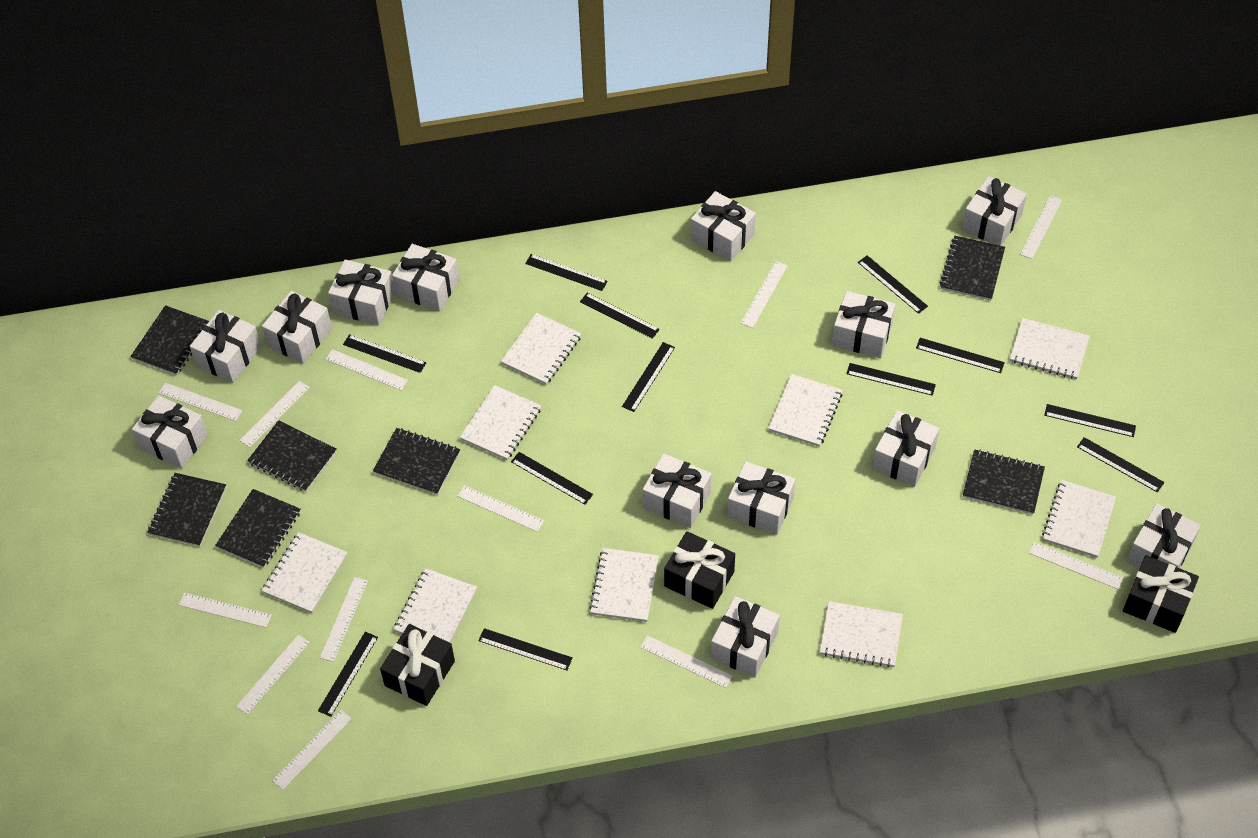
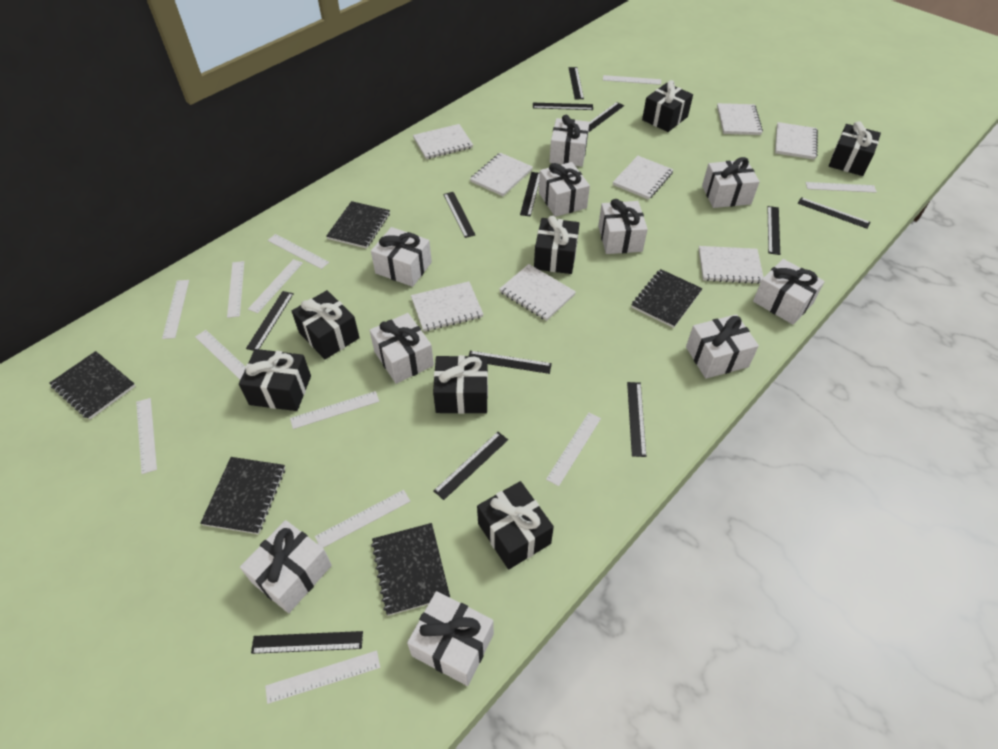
black gift: 3 -> 7
black notebook: 7 -> 5
white gift: 13 -> 10
white notebook: 9 -> 8

